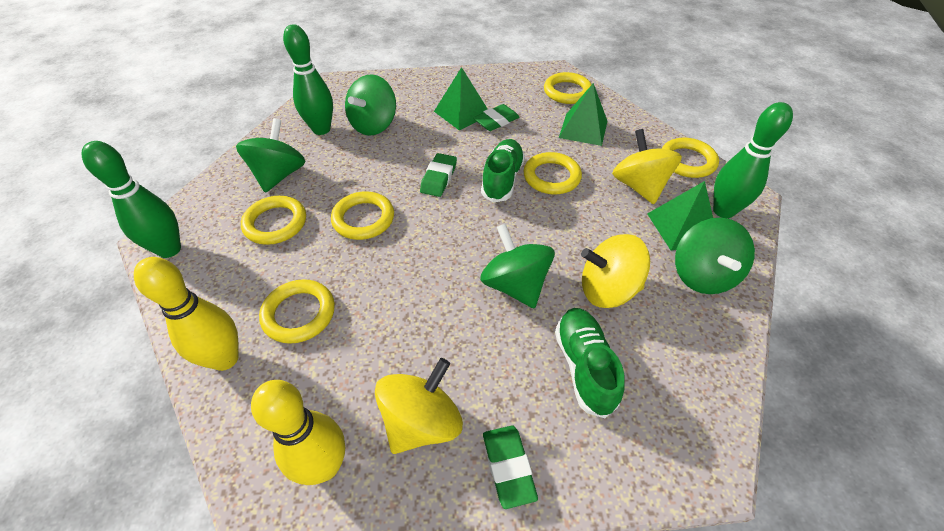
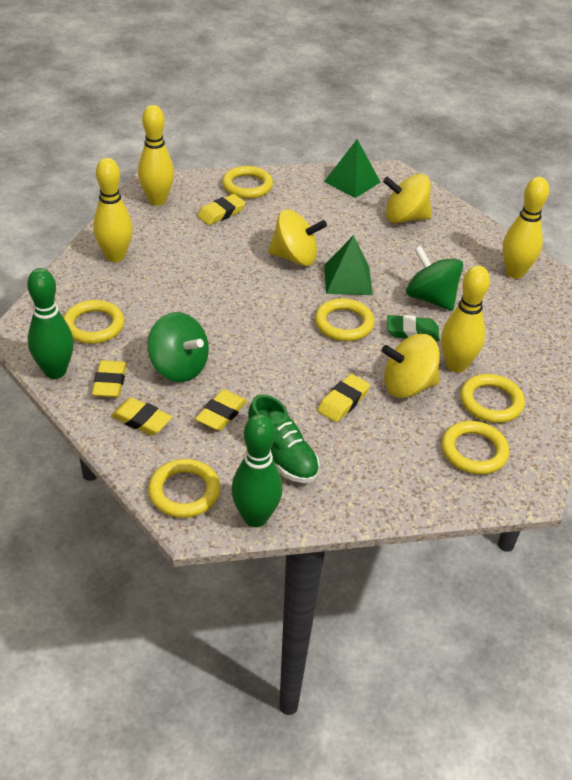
green bowling pin: 3 -> 2
green eraser: 3 -> 1
green pyramid: 3 -> 2
green shoe: 2 -> 1
green spinning top: 4 -> 2
yellow bowling pin: 2 -> 4
yellow eraser: 0 -> 5

